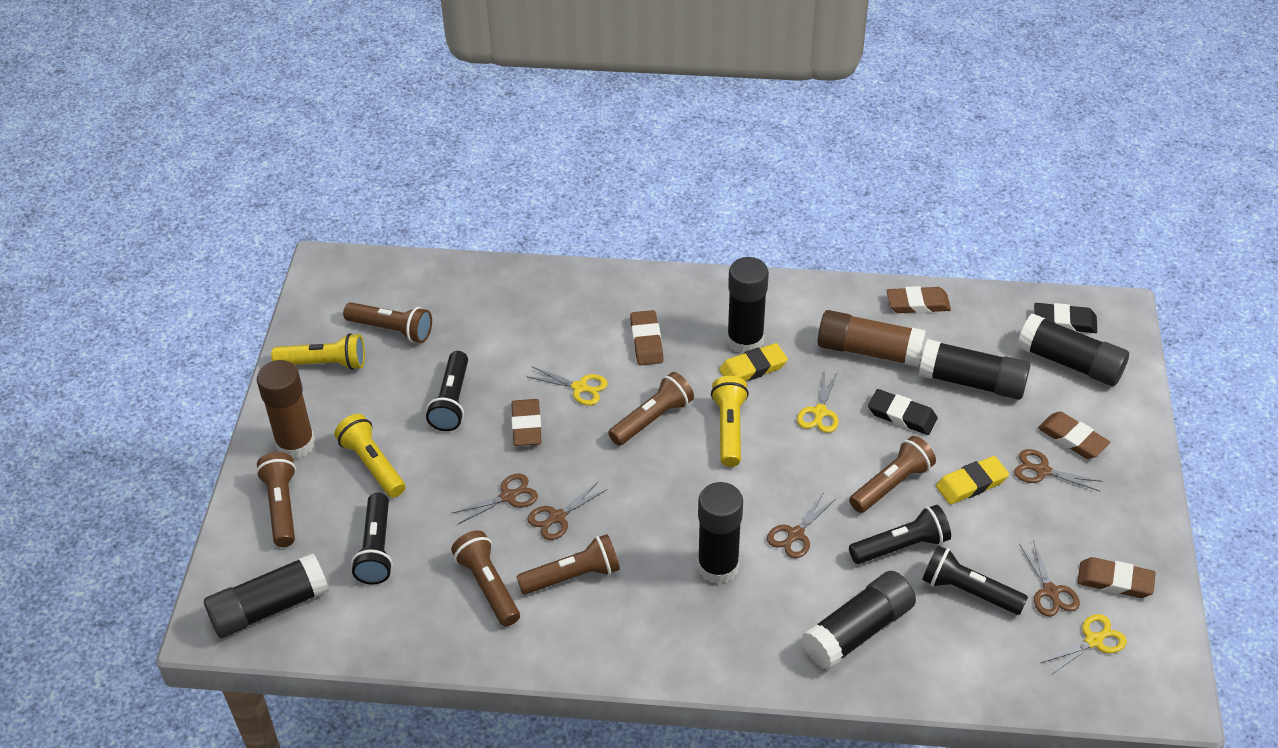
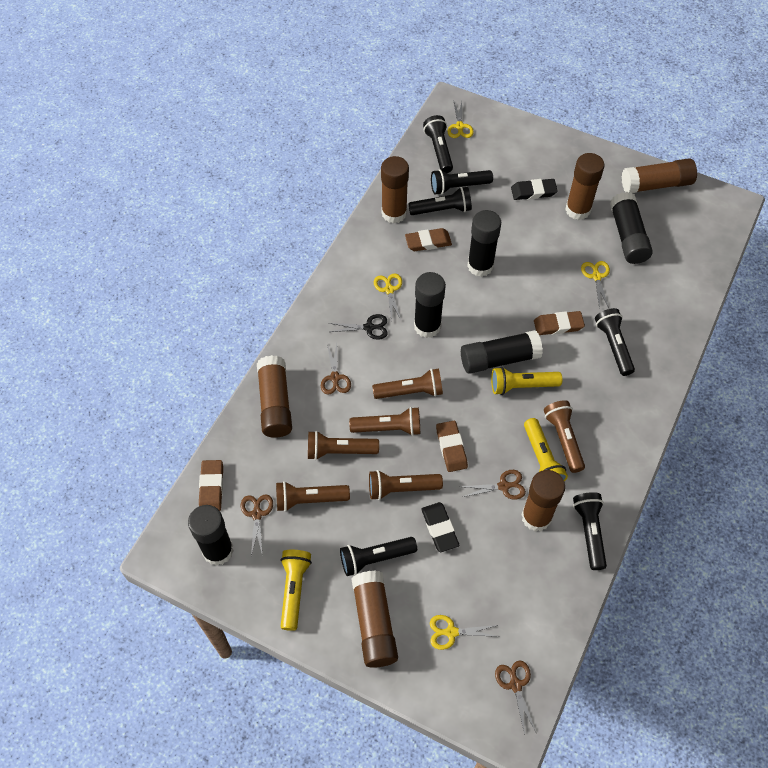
black flashlight: 4 -> 6
black glue stick: 6 -> 5
black scissors: 0 -> 1
brown eraser: 5 -> 4
brown glue stick: 2 -> 6
brown scissors: 5 -> 4
yellow eraser: 2 -> 0
yellow scissors: 3 -> 4

